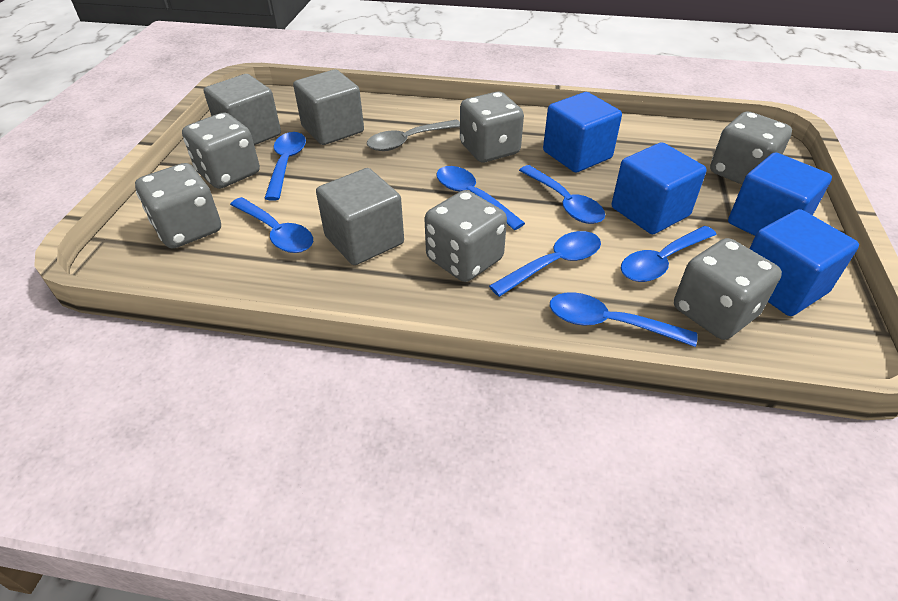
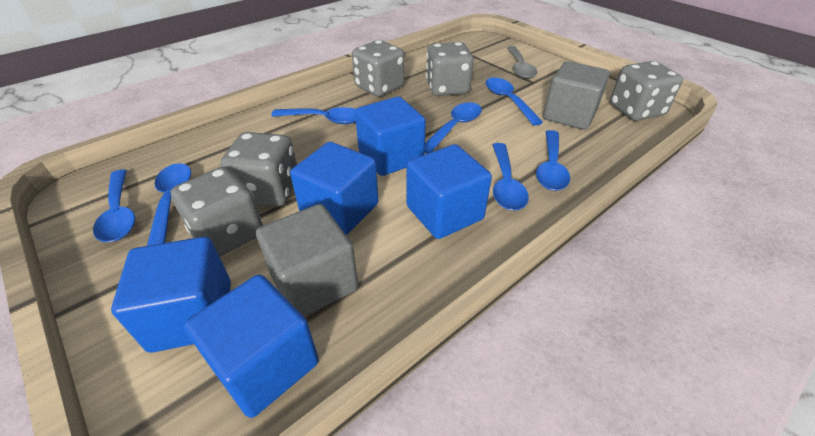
blue cube: 4 -> 5
grey cube: 3 -> 2
grey dice: 6 -> 5

